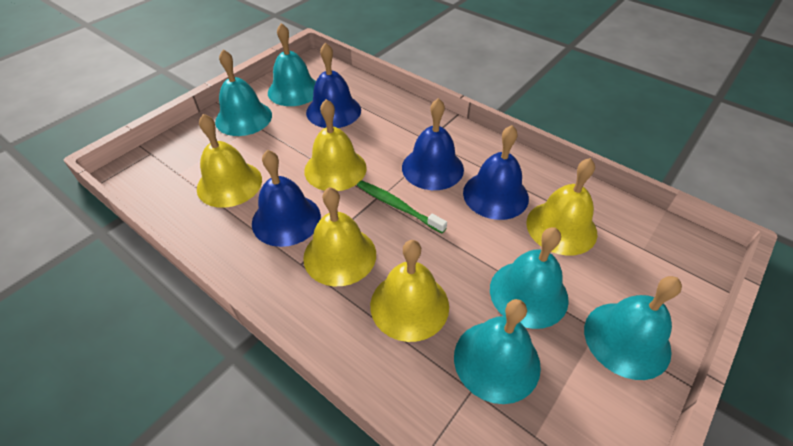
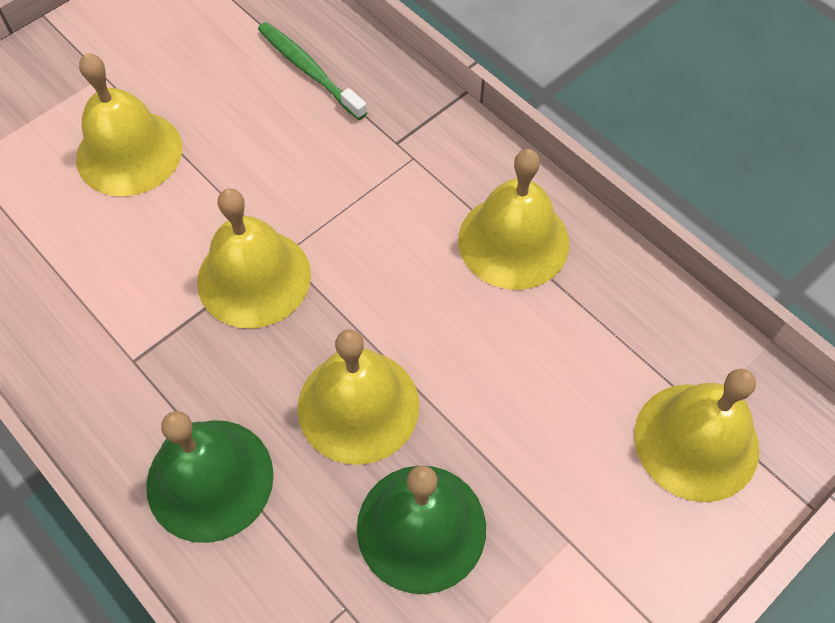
blue bell: 4 -> 0
green bell: 0 -> 2
turquoise bell: 5 -> 0

